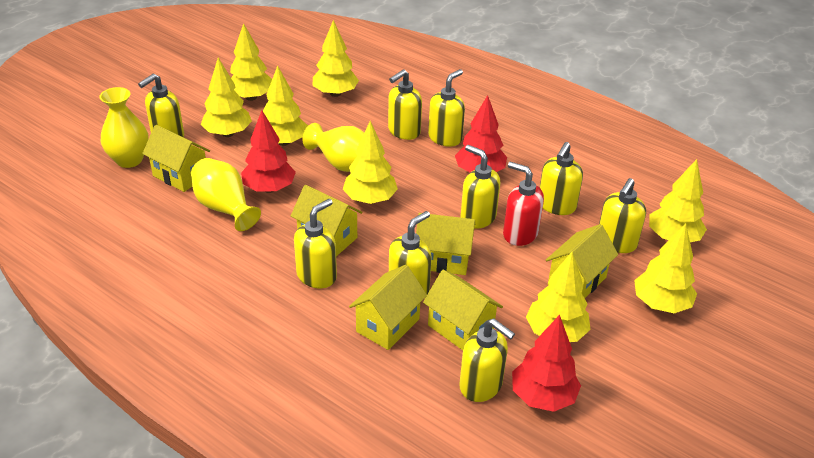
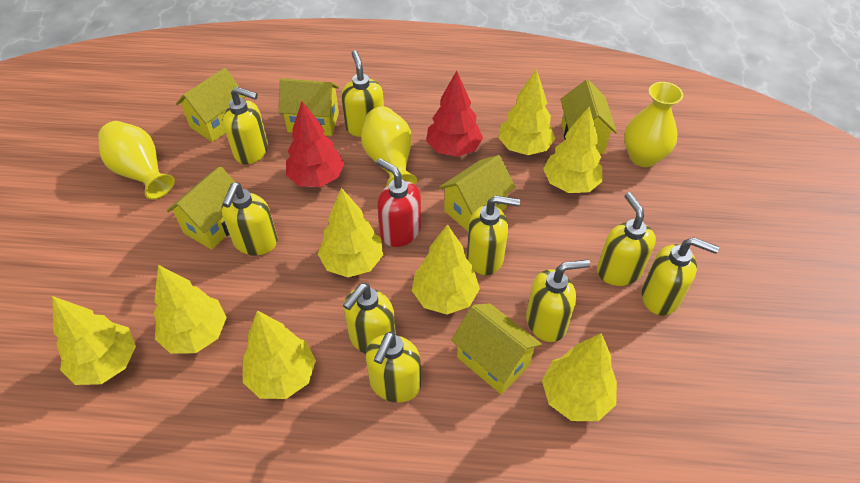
red tree: 3 -> 2

